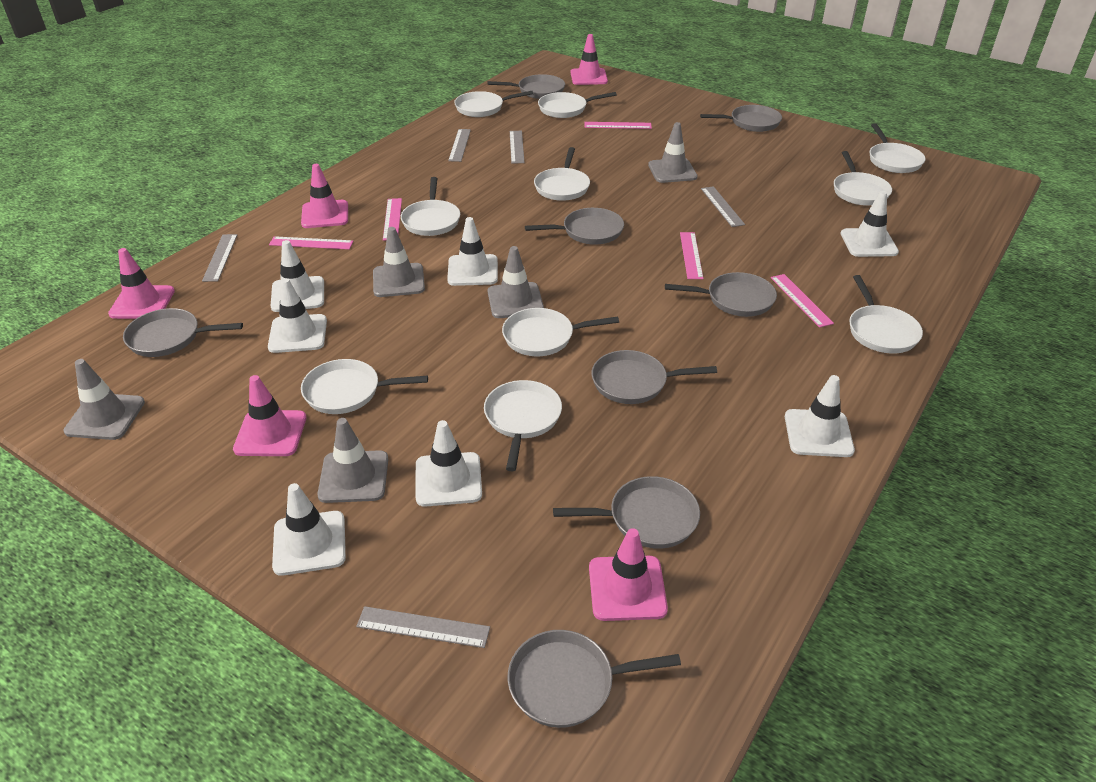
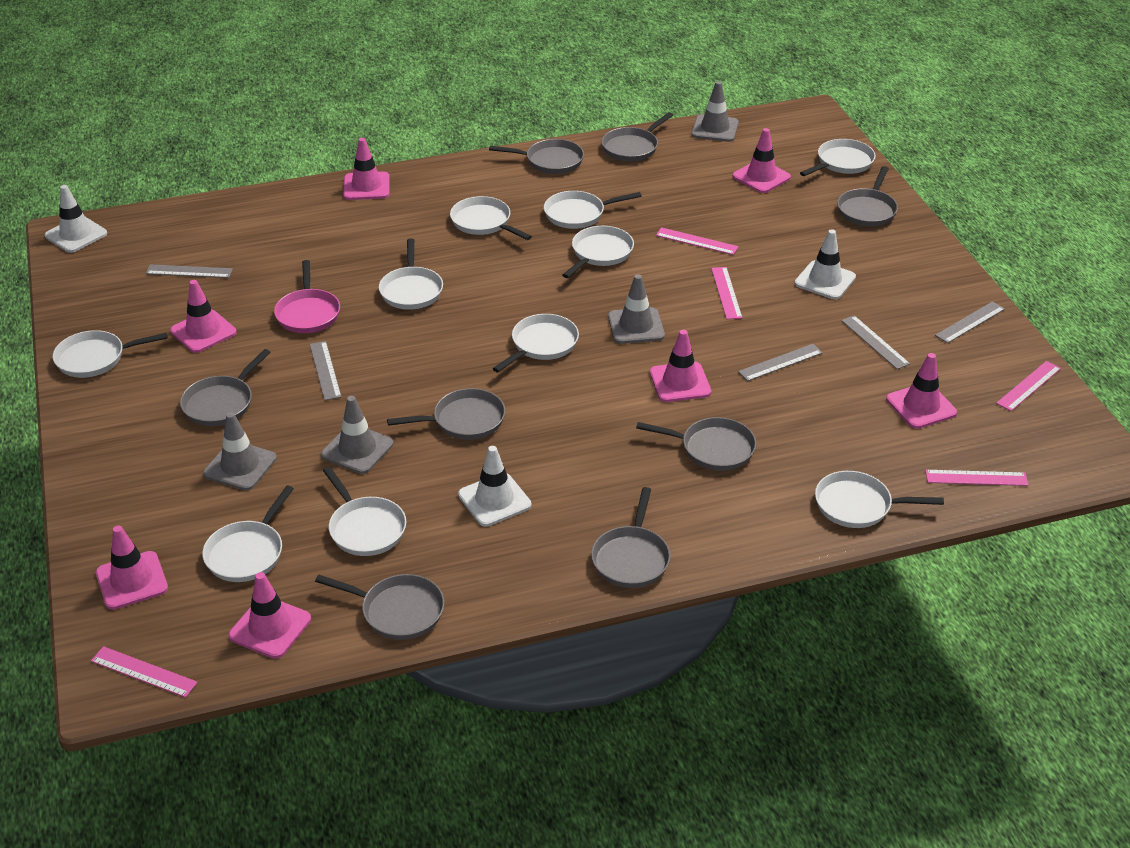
grey traffic cone: 5 -> 4
pink pan: 0 -> 1
pink traffic cone: 5 -> 7
white traffic cone: 7 -> 3

